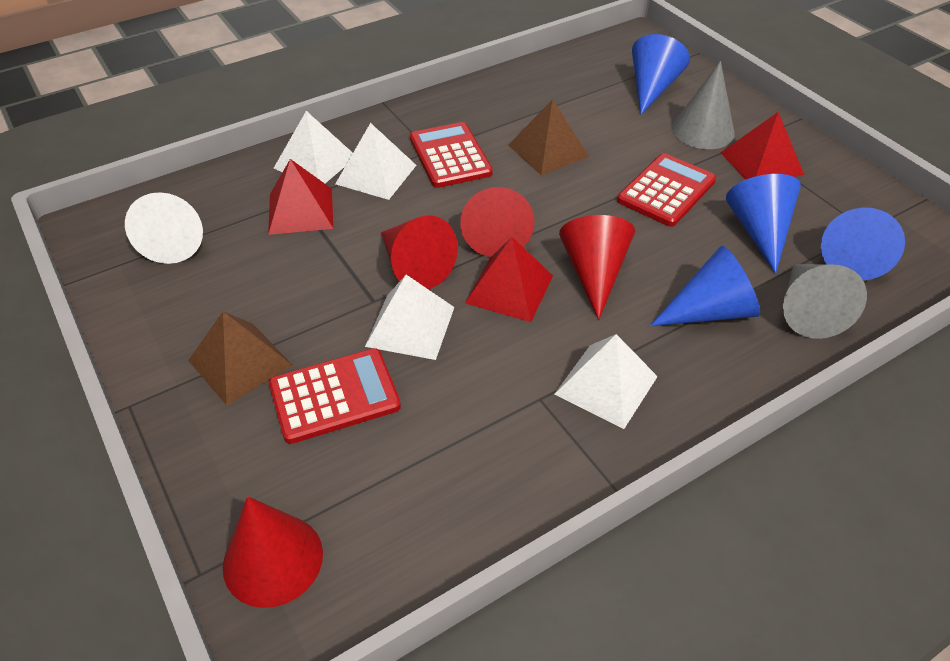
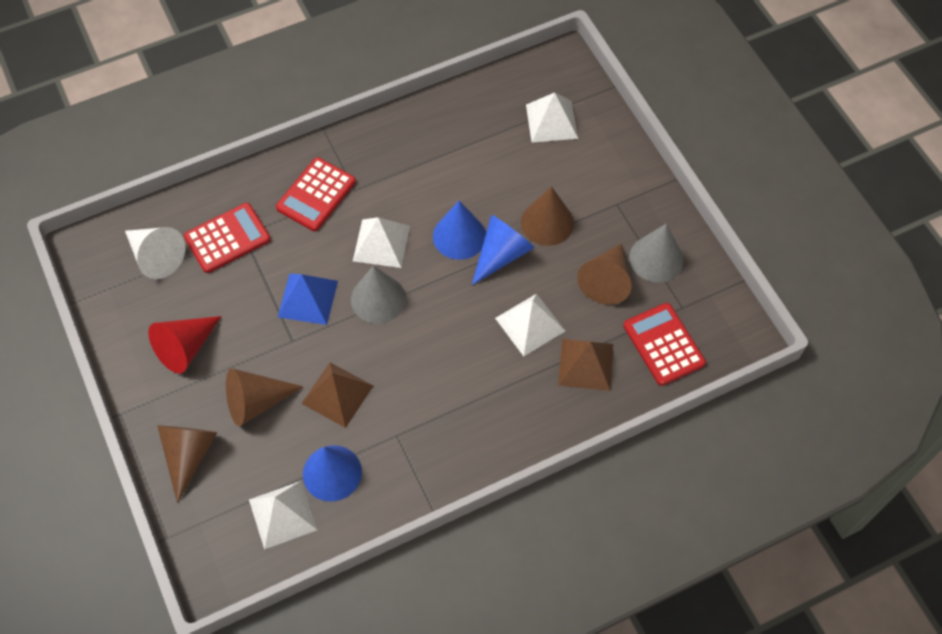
blue cone: 4 -> 3
blue pyramid: 0 -> 1
brown cone: 0 -> 4
red cone: 4 -> 1
red pyramid: 3 -> 0

